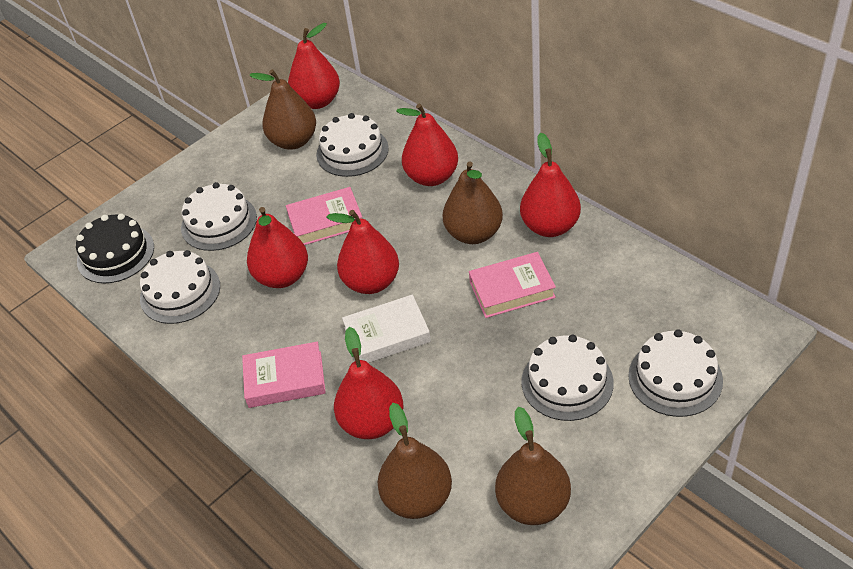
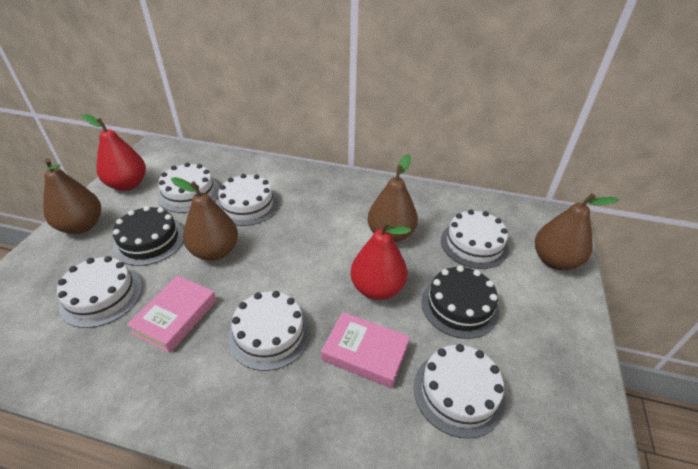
black cake: 1 -> 2
pink book: 3 -> 2
red pear: 6 -> 2
white book: 1 -> 0
white cake: 5 -> 6

